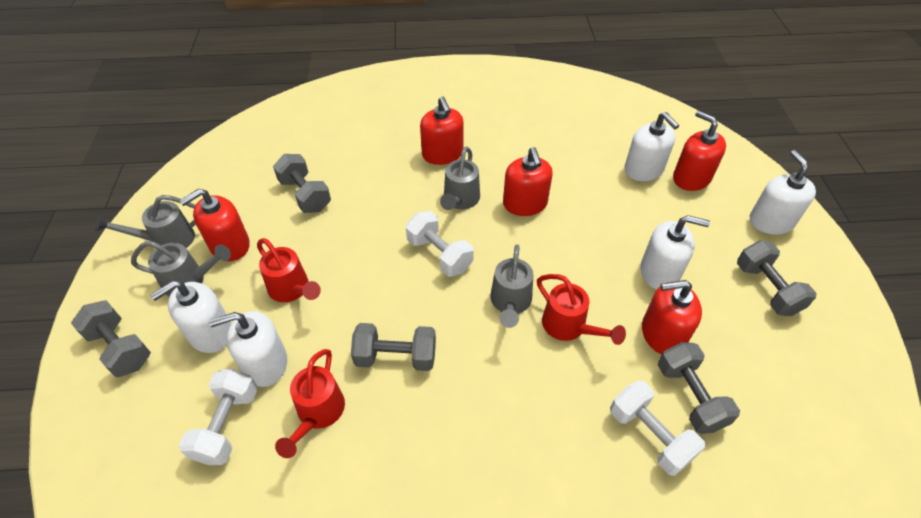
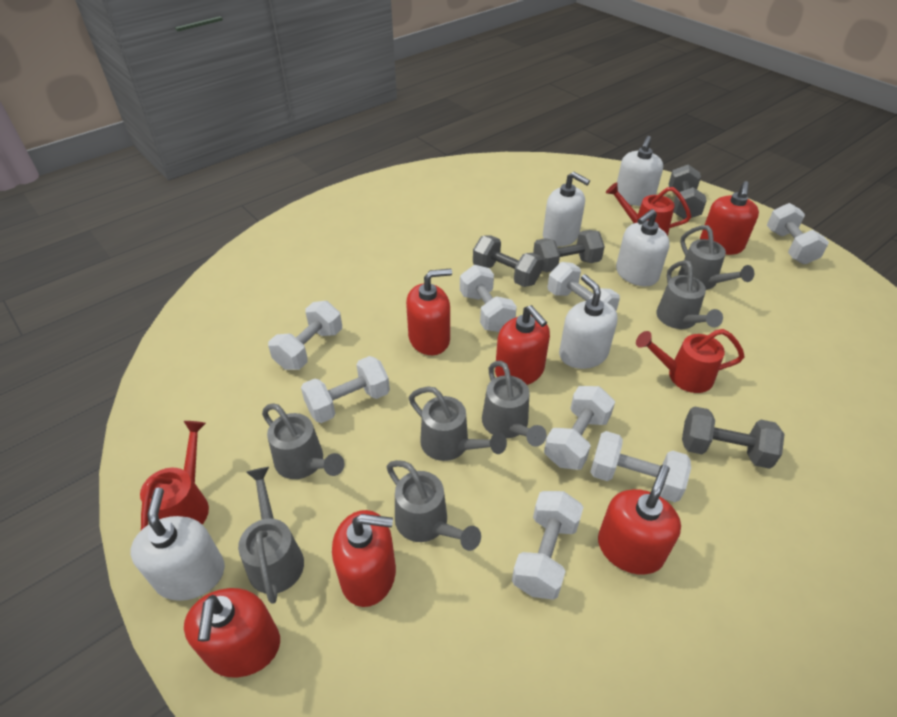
grey dumbbell: 5 -> 4
grey watering can: 4 -> 7
red soap dispenser: 5 -> 6
white dumbbell: 3 -> 8

